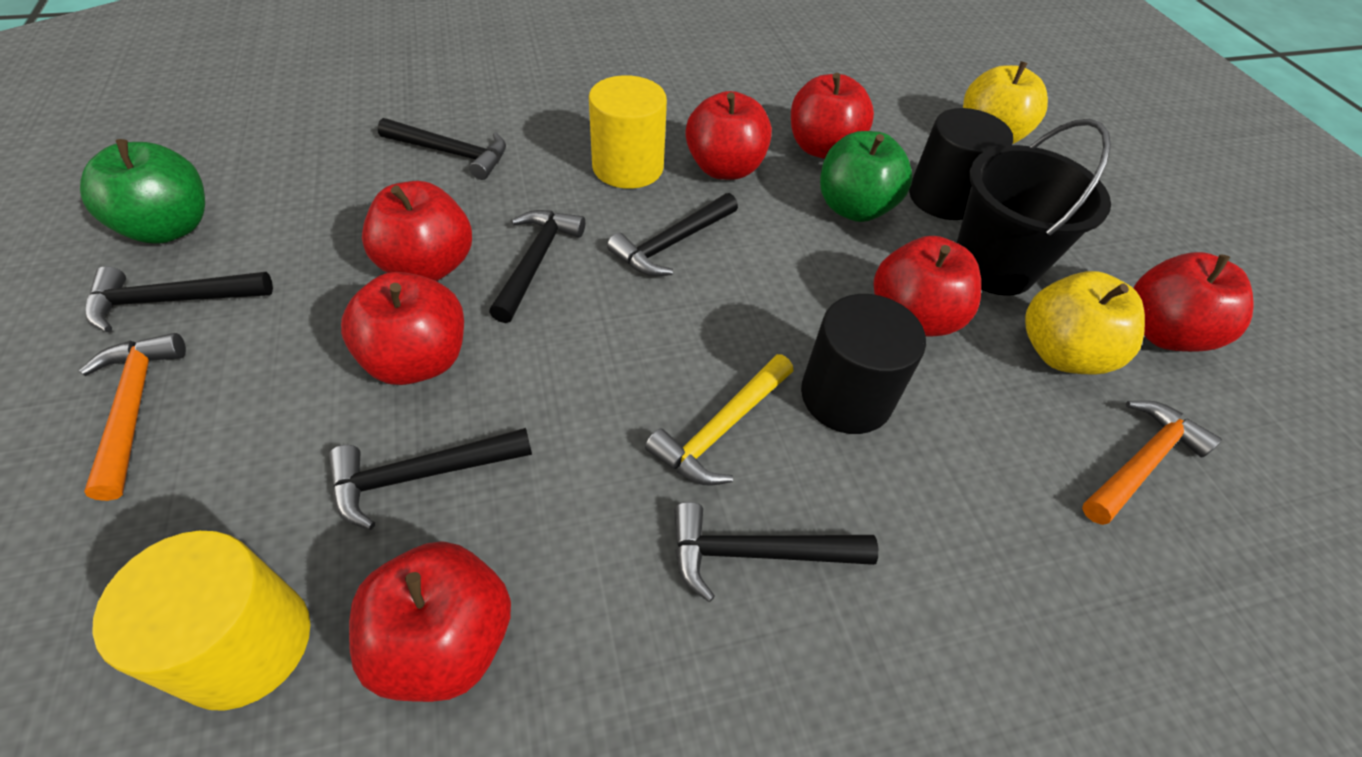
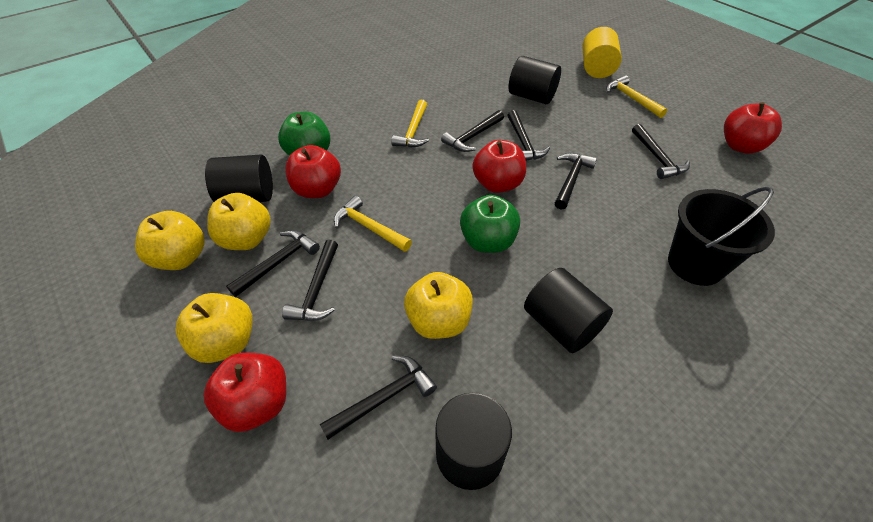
black cylinder: 2 -> 4
black hammer: 6 -> 7
orange hammer: 2 -> 0
red apple: 7 -> 4
yellow apple: 2 -> 4
yellow cylinder: 2 -> 1
yellow hammer: 1 -> 3

